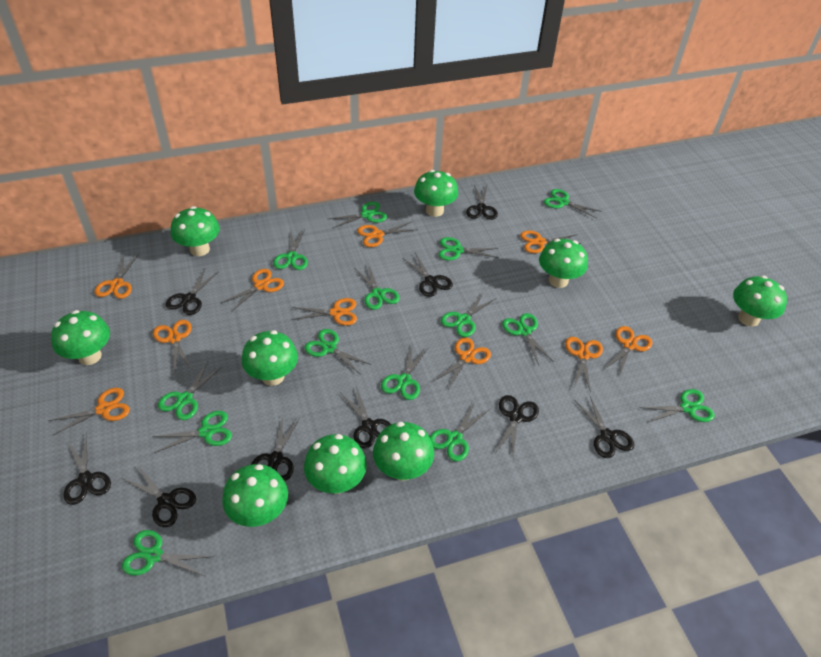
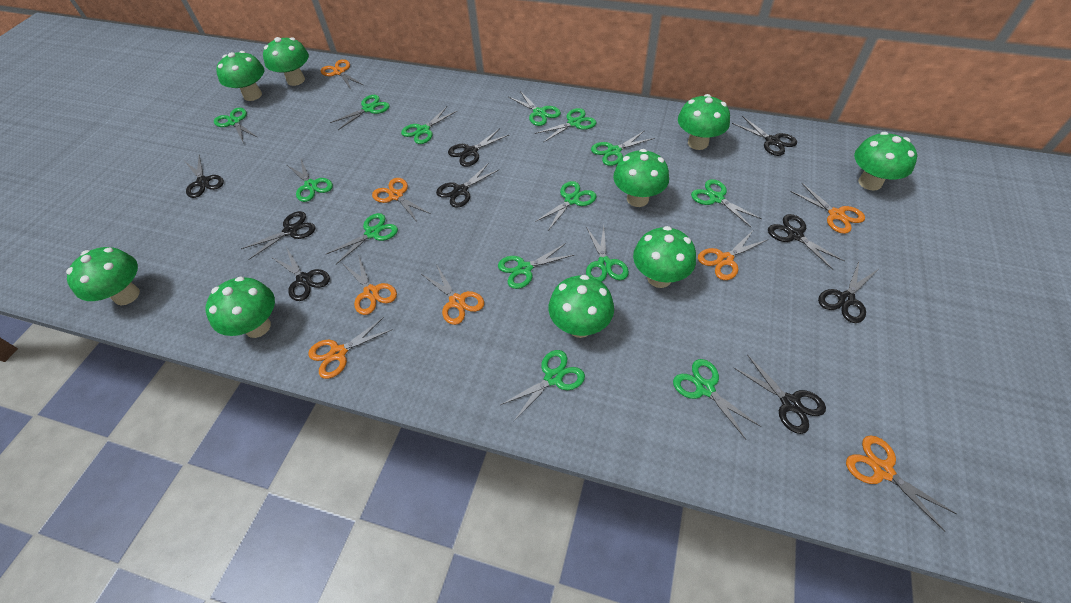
orange scissors: 10 -> 8

